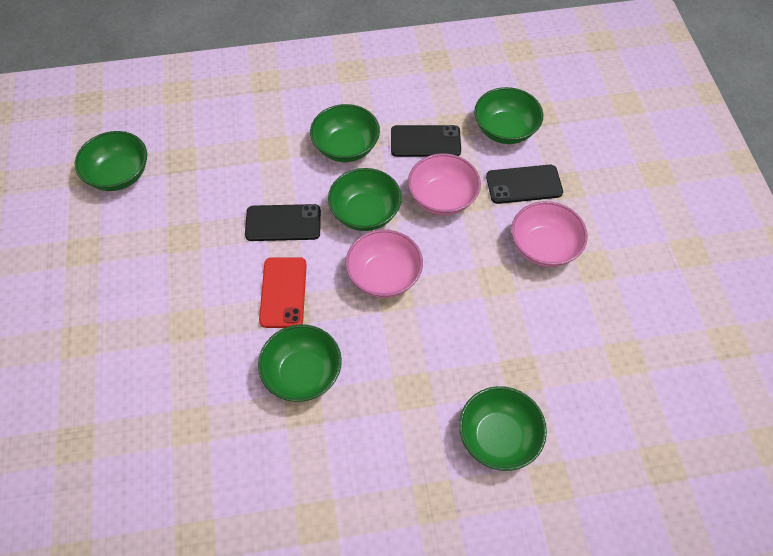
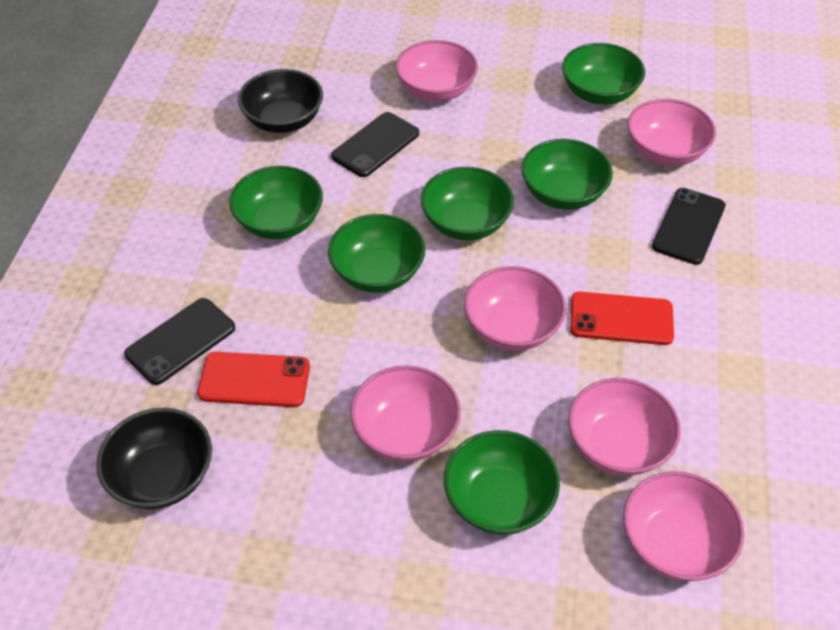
black bowl: 0 -> 2
pink bowl: 3 -> 6
red phone: 1 -> 2

